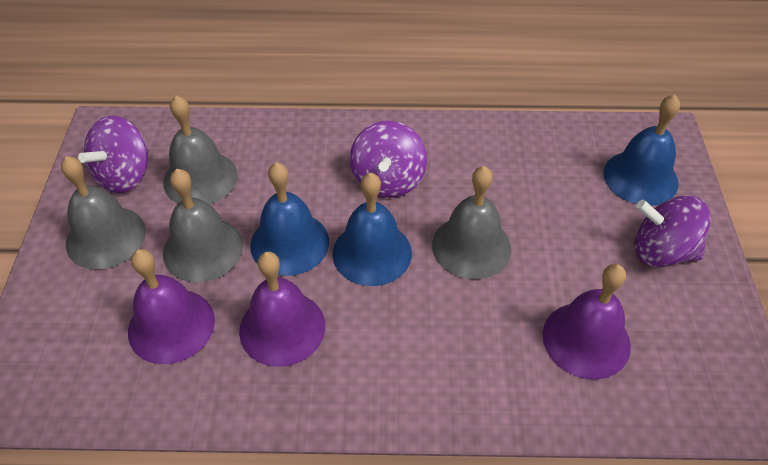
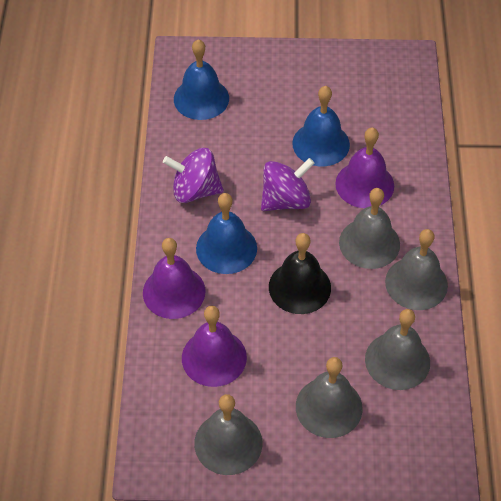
black bell: 0 -> 1
grey bell: 4 -> 5
purple spinning top: 3 -> 2

